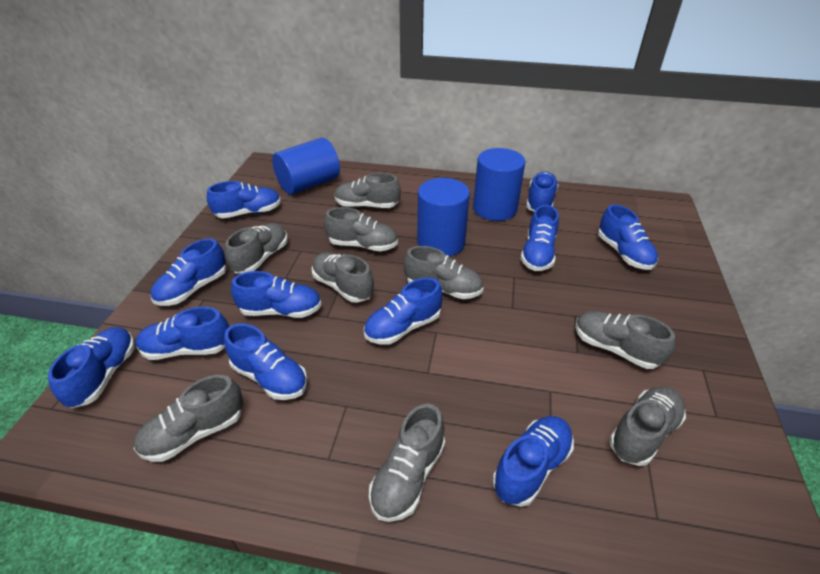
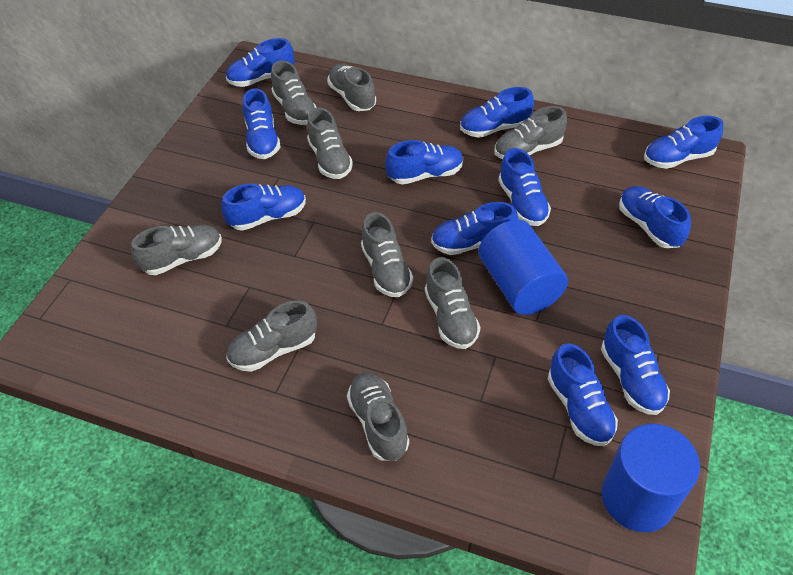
blue cylinder: 3 -> 2

